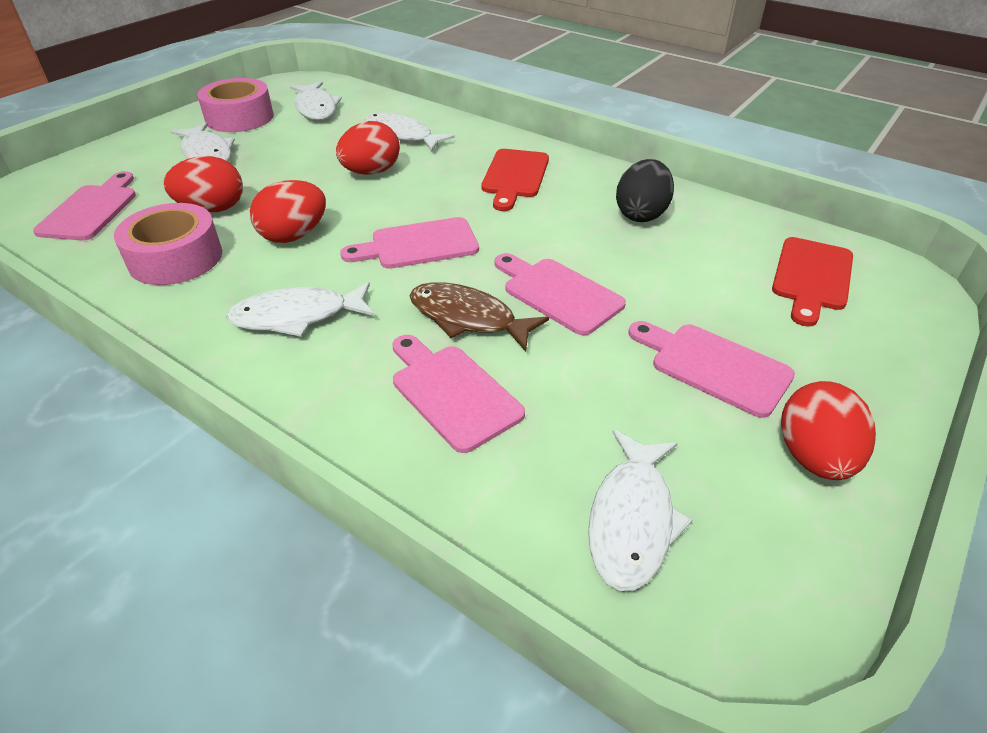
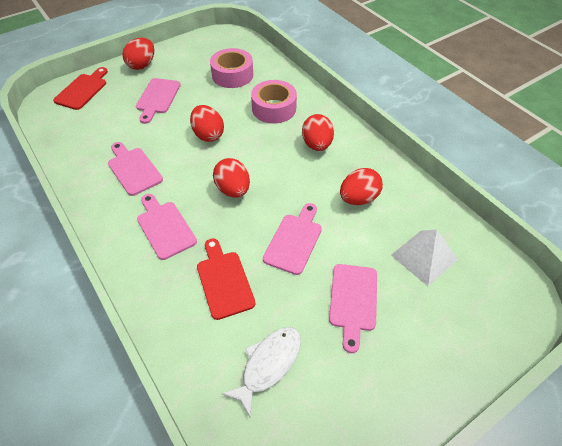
black egg: 1 -> 0
brown fish: 1 -> 0
red egg: 4 -> 5
white fish: 5 -> 1
white pyramid: 0 -> 1

